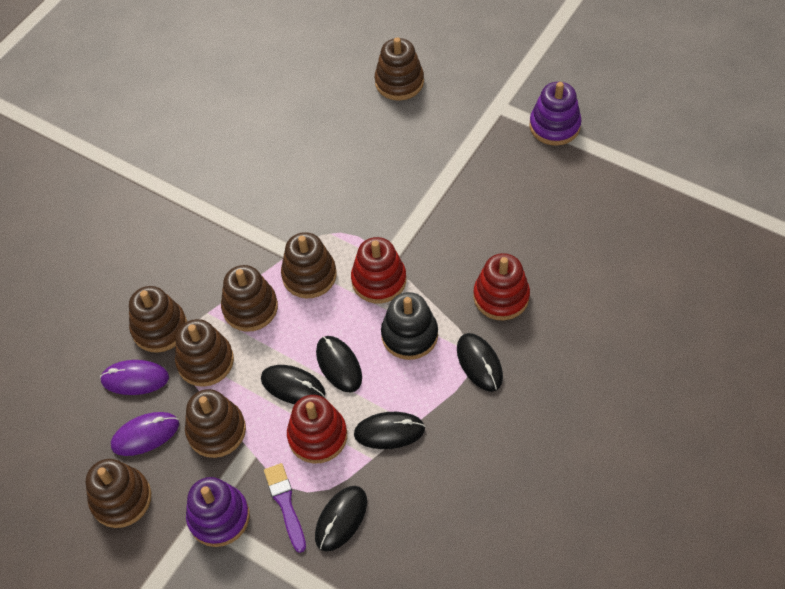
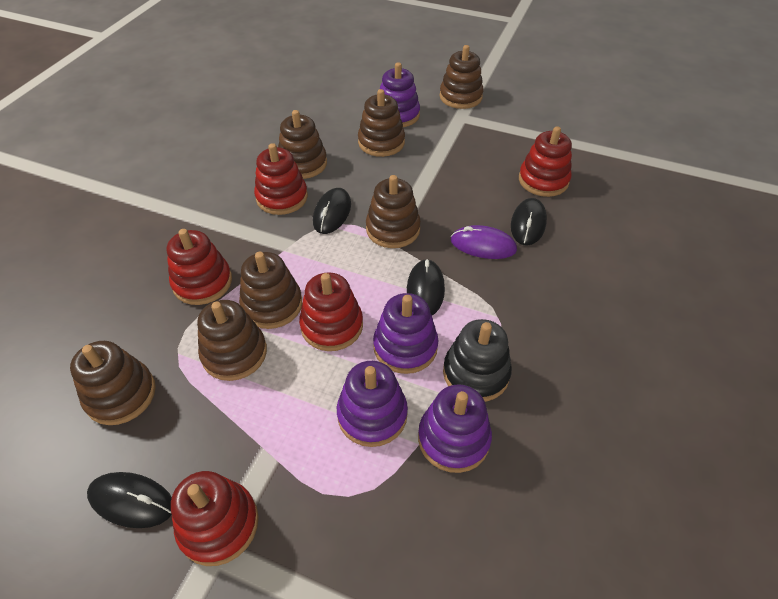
black mouse: 5 -> 4
purple brush: 1 -> 0
purple mouse: 2 -> 1
purple stacking toy: 2 -> 4
red stacking toy: 3 -> 5

